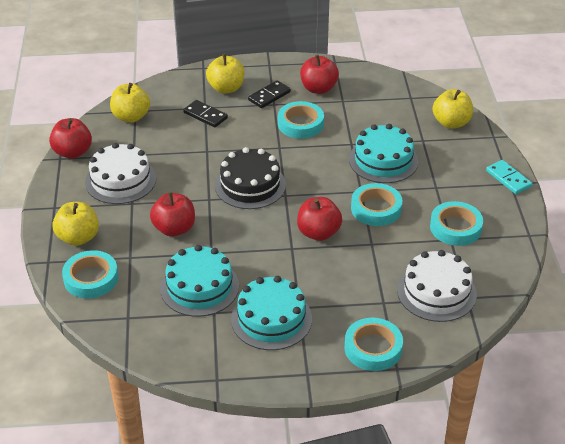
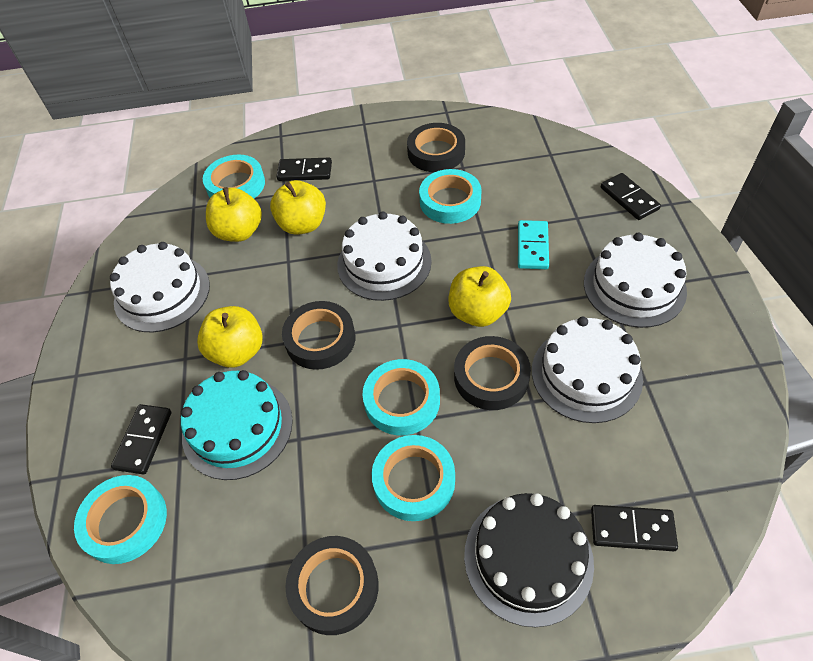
black domino: 2 -> 4
black tape: 0 -> 4
red apple: 4 -> 0
turquoise cake: 3 -> 1
white cake: 2 -> 4

